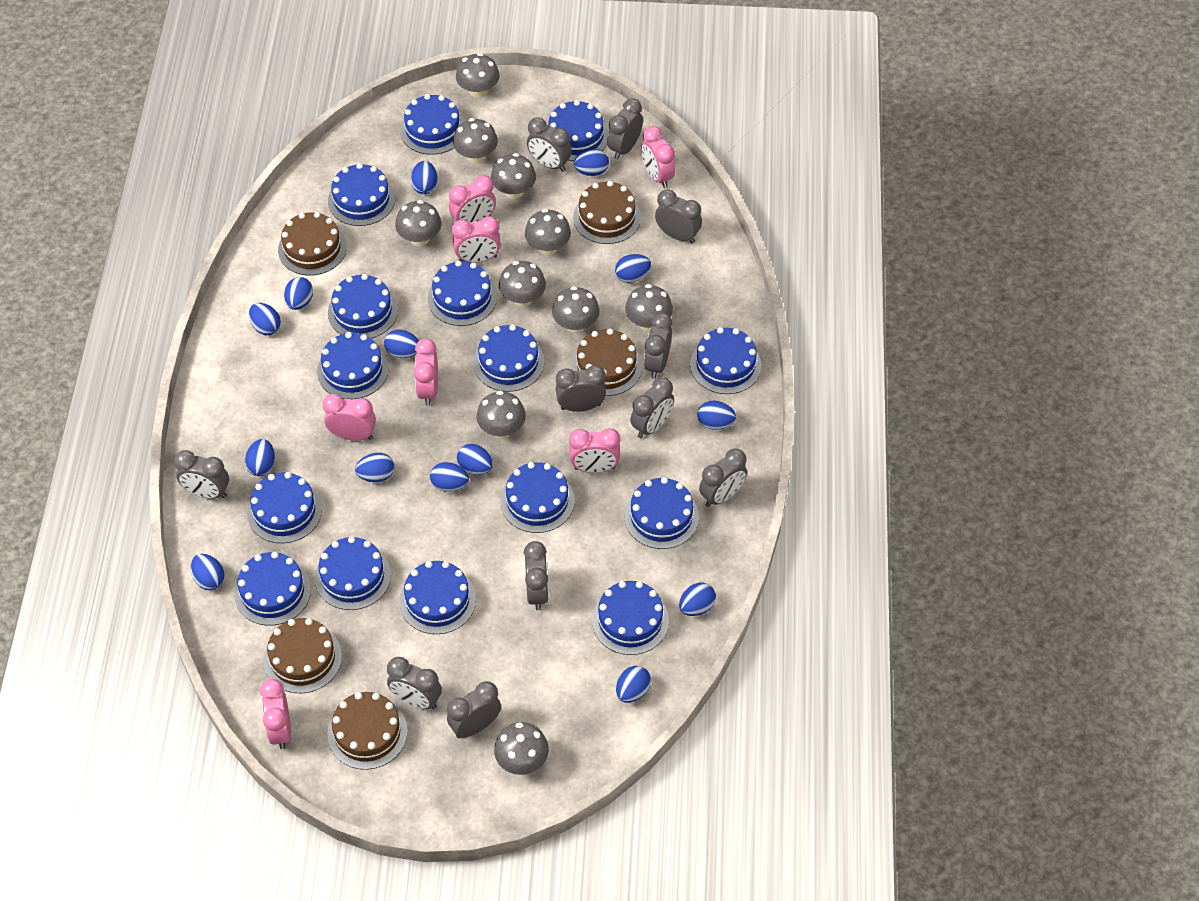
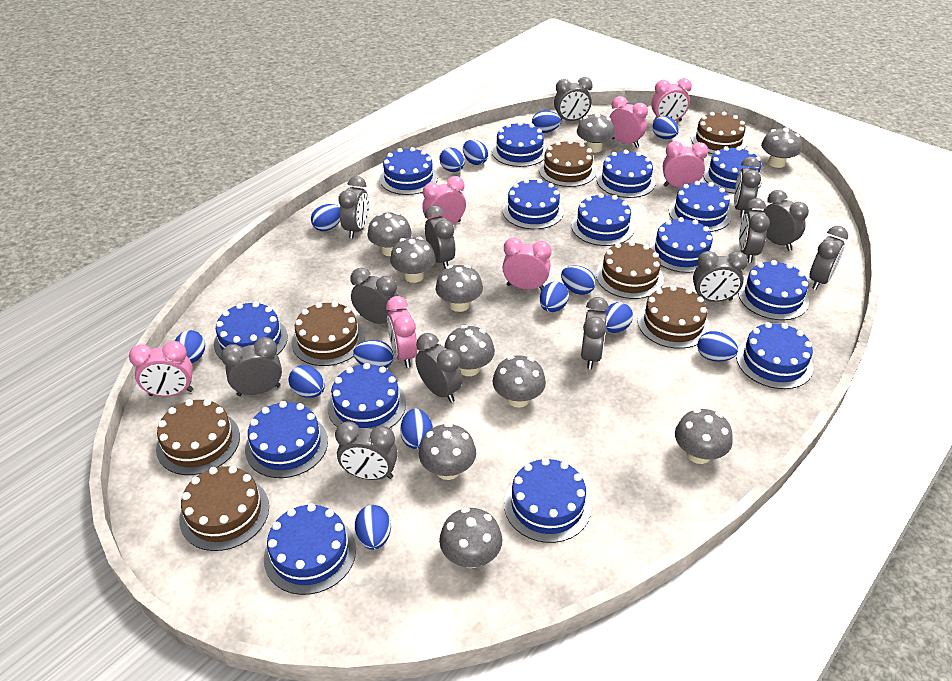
brown cake: 5 -> 7
grey clock: 11 -> 13

